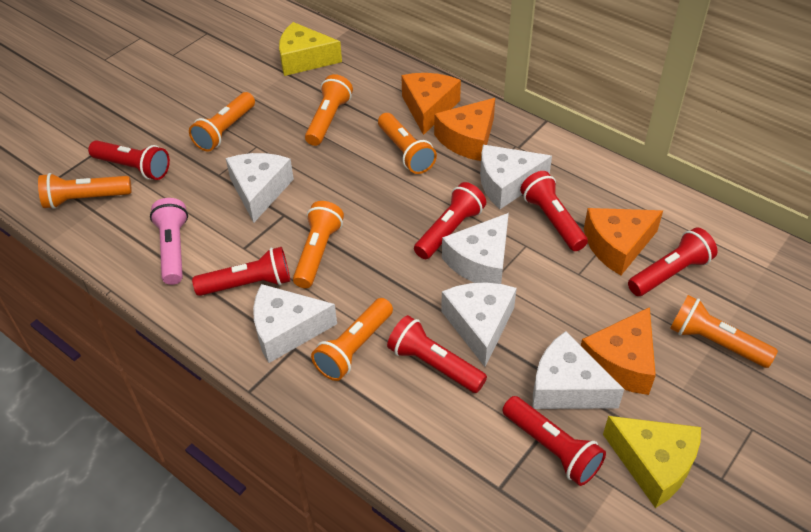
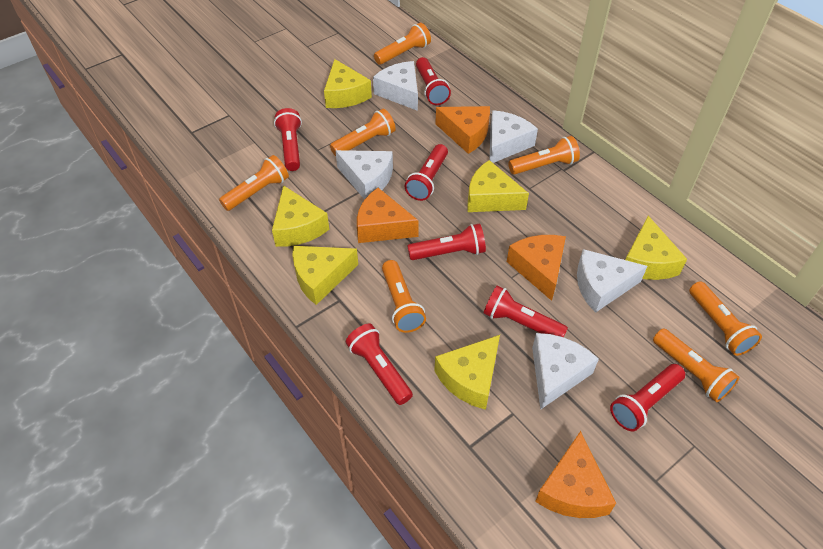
pink flashlight: 1 -> 0
white cheese: 6 -> 5
yellow cheese: 2 -> 6

